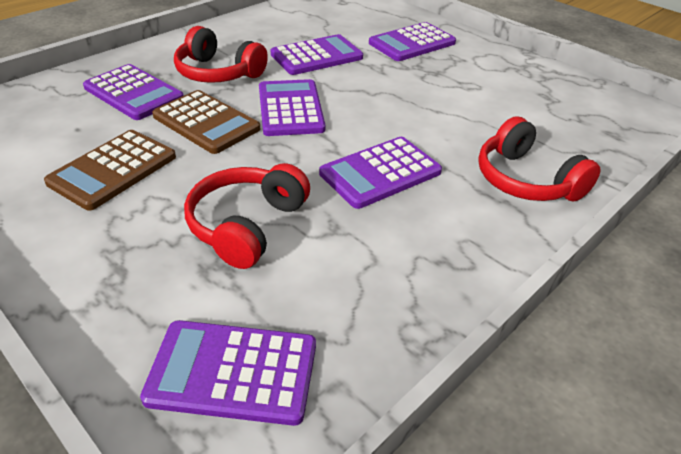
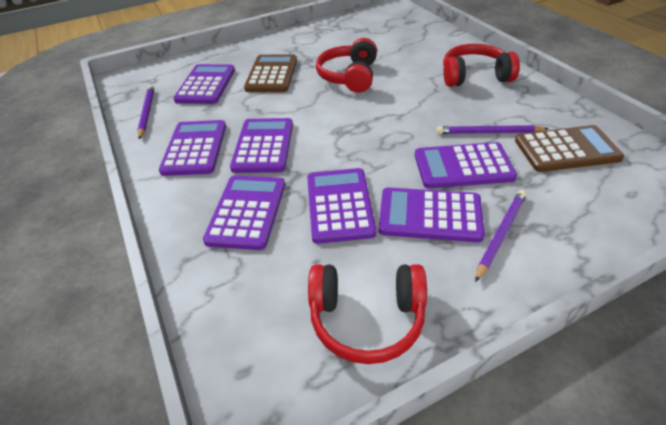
purple calculator: 6 -> 7
purple pencil: 0 -> 3

